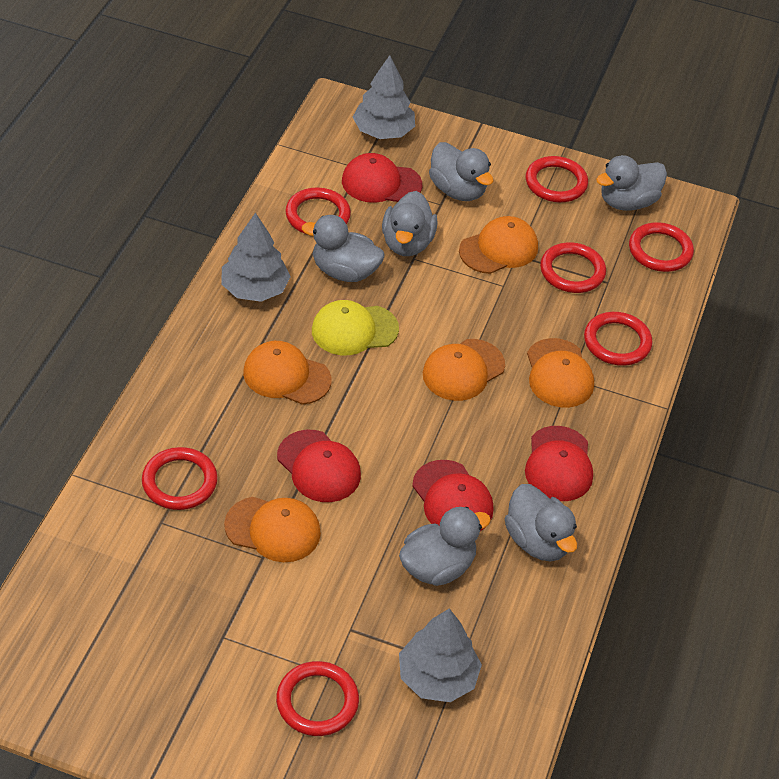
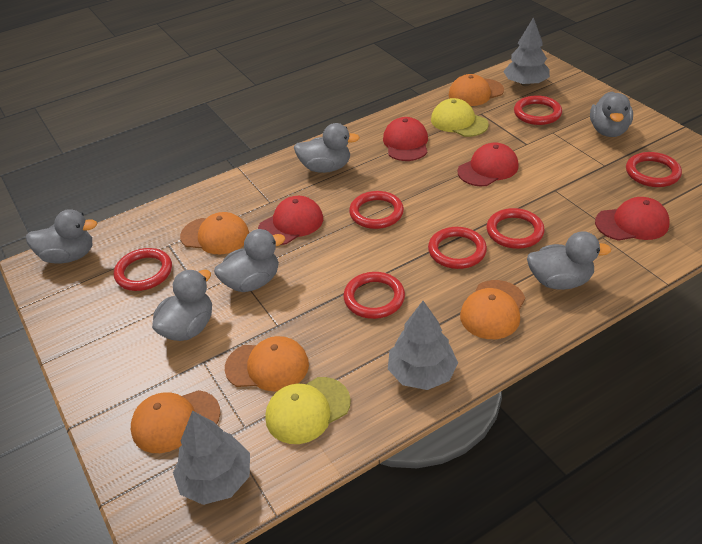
yellow cap: 1 -> 2

